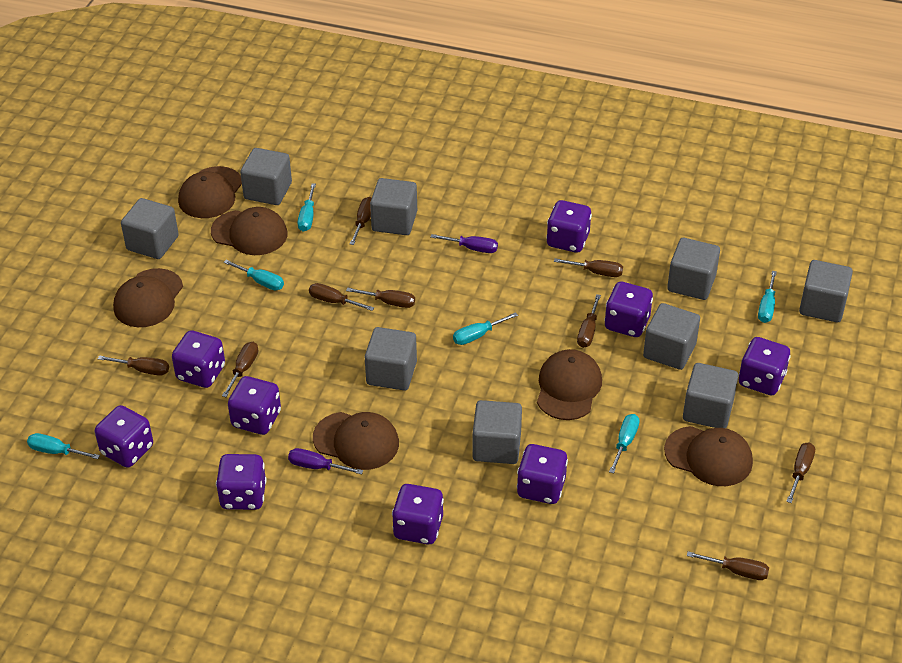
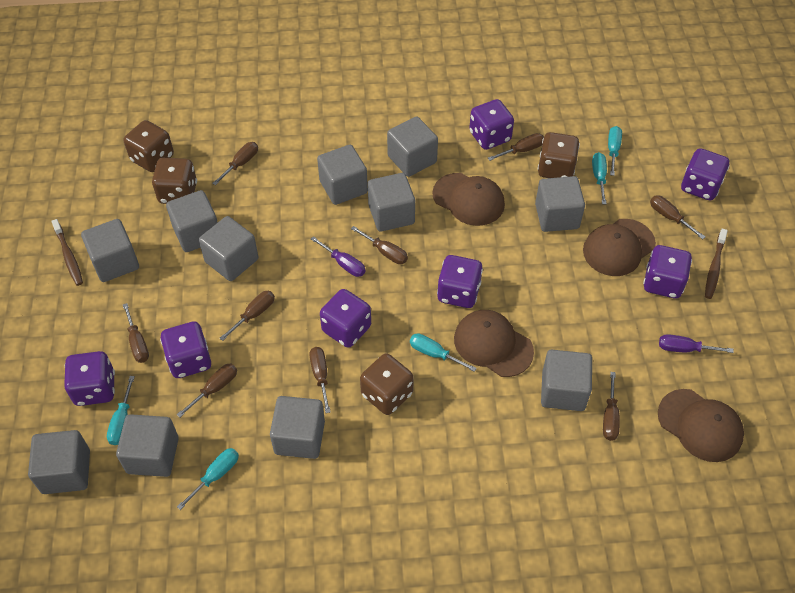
brown cap: 6 -> 4
brown dice: 0 -> 4
brown toothbrush: 0 -> 2
grey cube: 9 -> 11
purple dice: 9 -> 7
turquoise screwdriver: 6 -> 5

